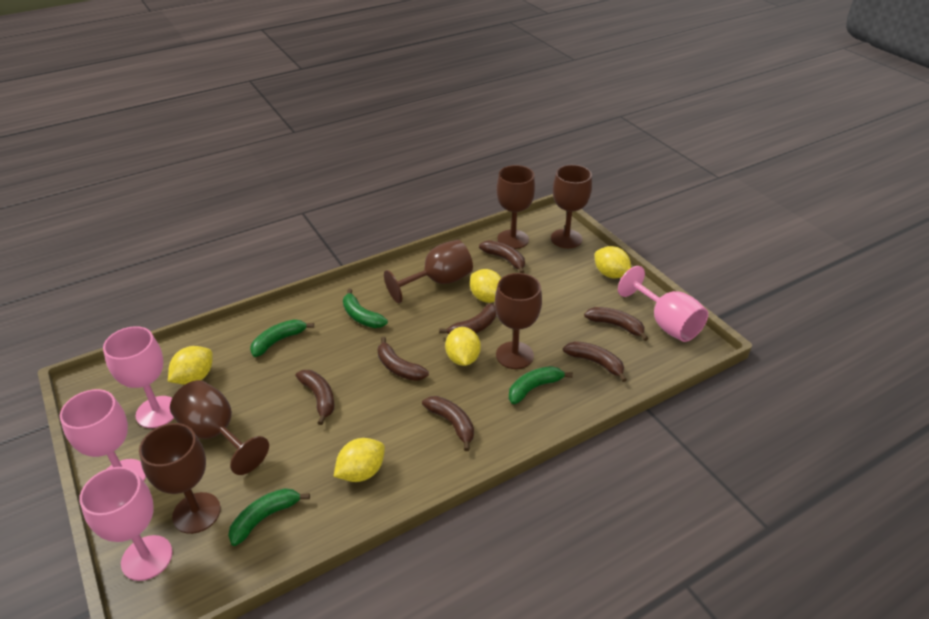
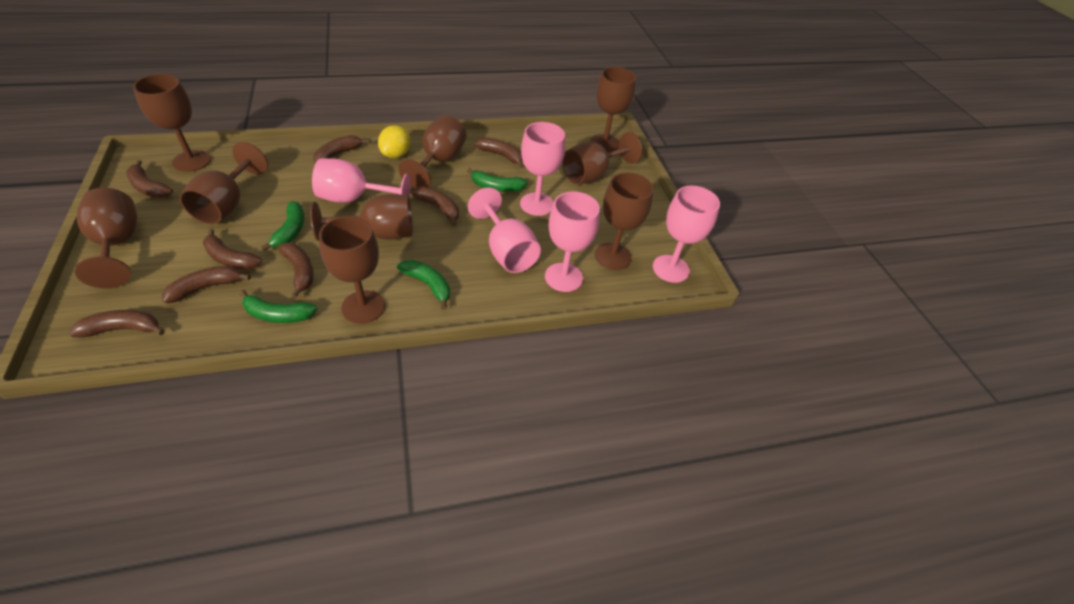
brown banana: 7 -> 8
brown goblet: 6 -> 9
pink goblet: 4 -> 5
yellow lemon: 5 -> 1

